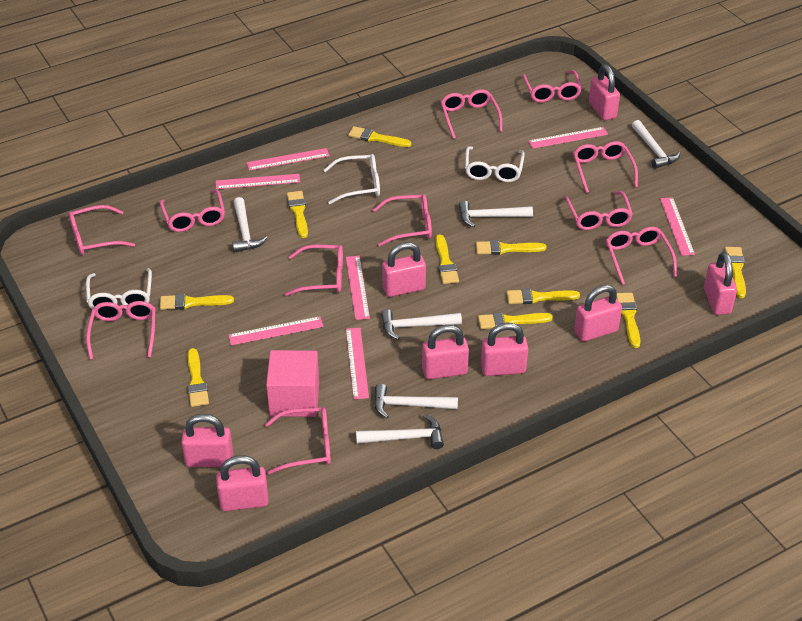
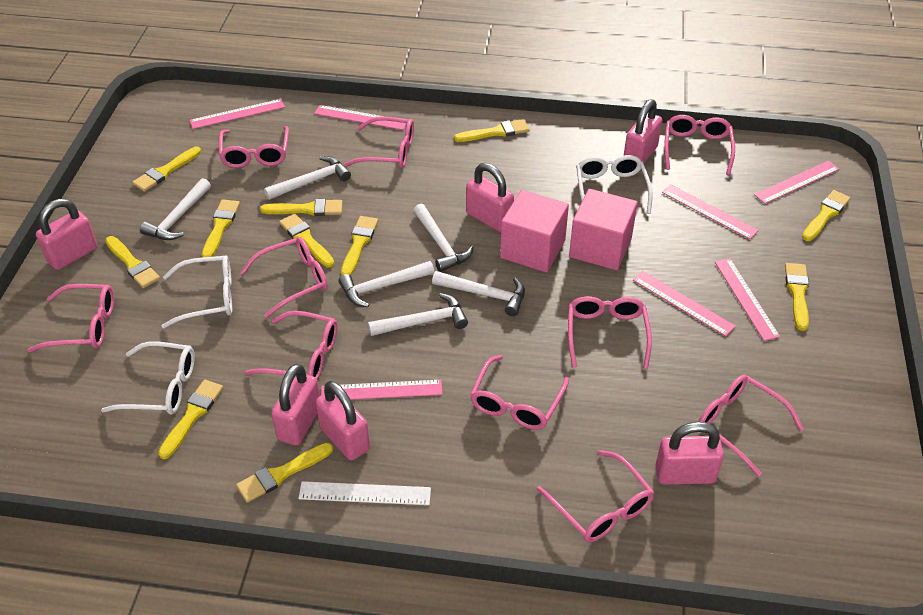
pink cube: 1 -> 2
pink glasses: 11 -> 10
pink padlock: 8 -> 6
white ruler: 0 -> 1
yellow brush: 10 -> 11

